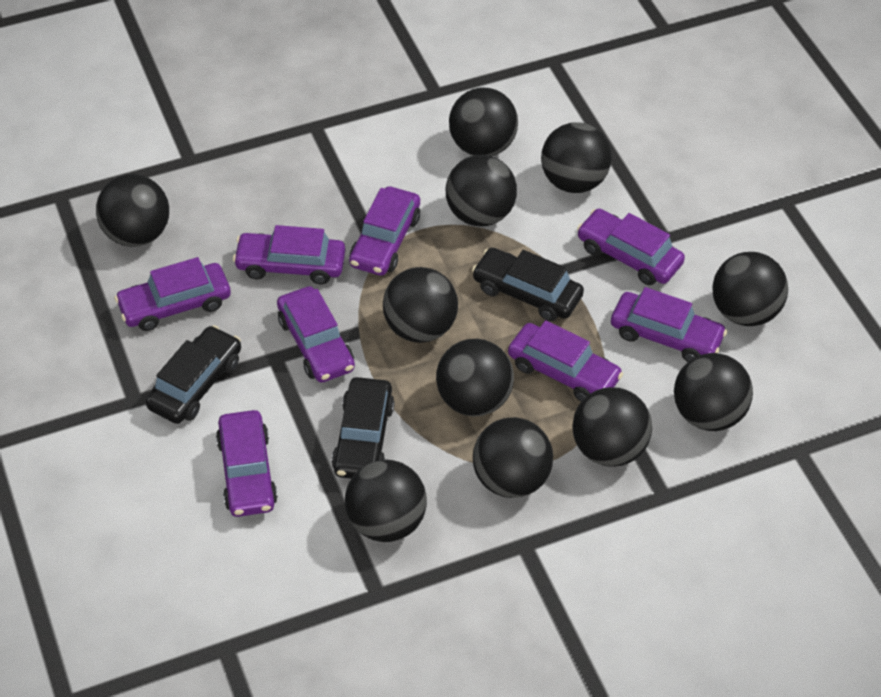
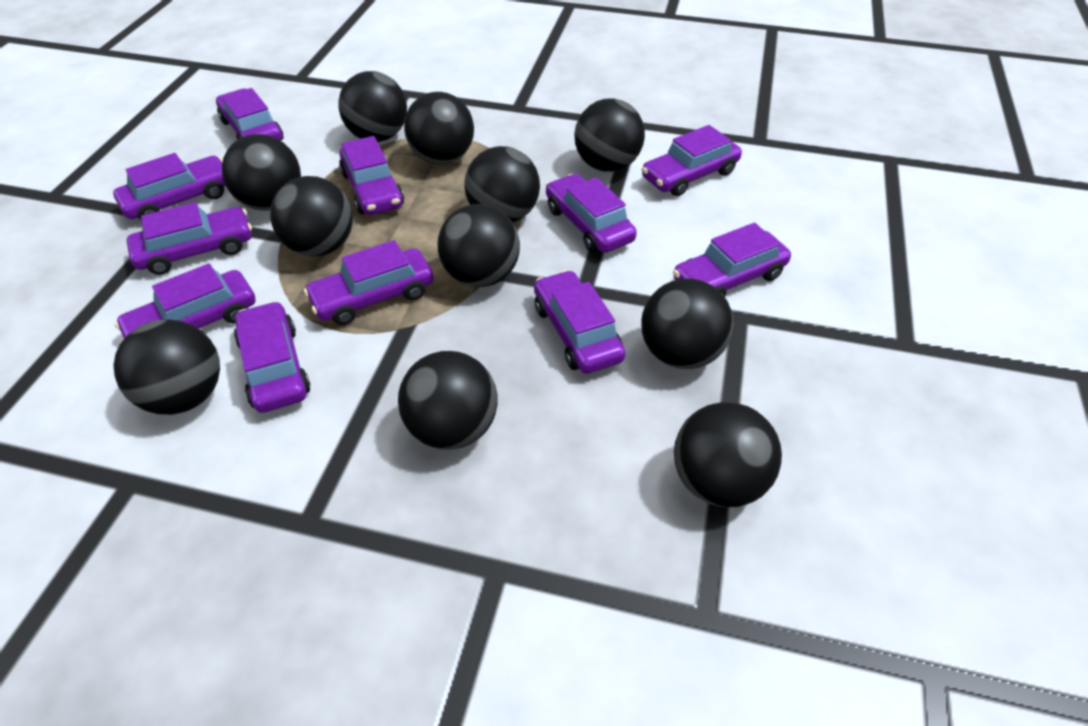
black car: 3 -> 0
purple car: 8 -> 11

